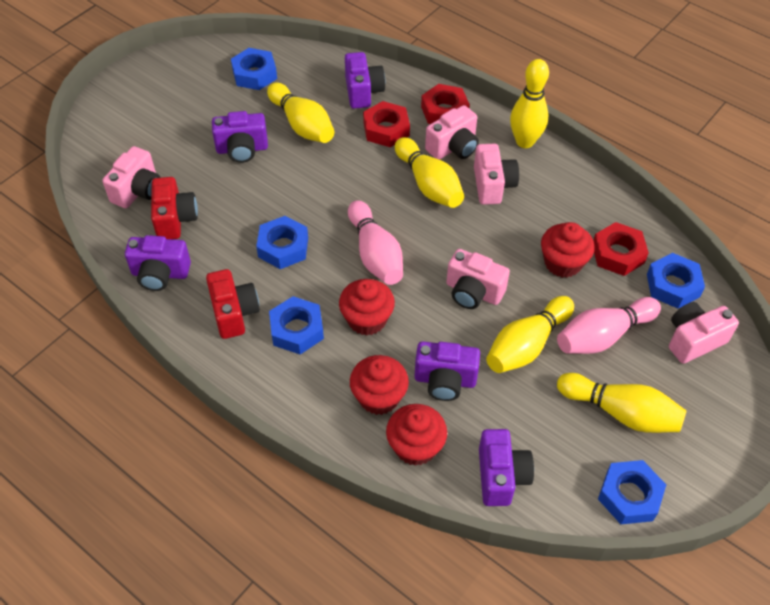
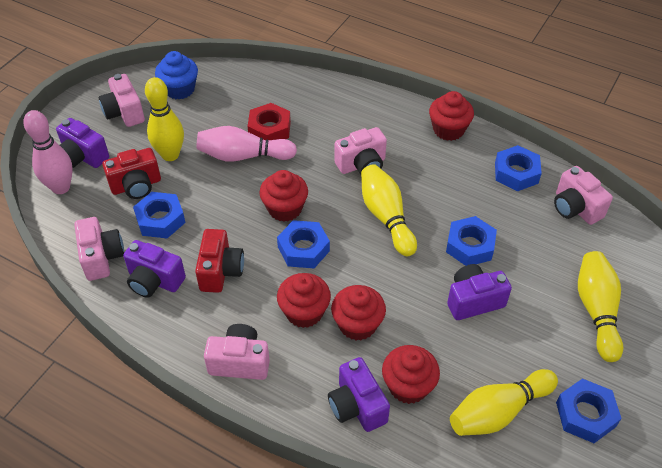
blue cupcake: 0 -> 1
purple camera: 5 -> 4
red cupcake: 4 -> 5
red nut: 3 -> 1
yellow bowling pin: 5 -> 4

